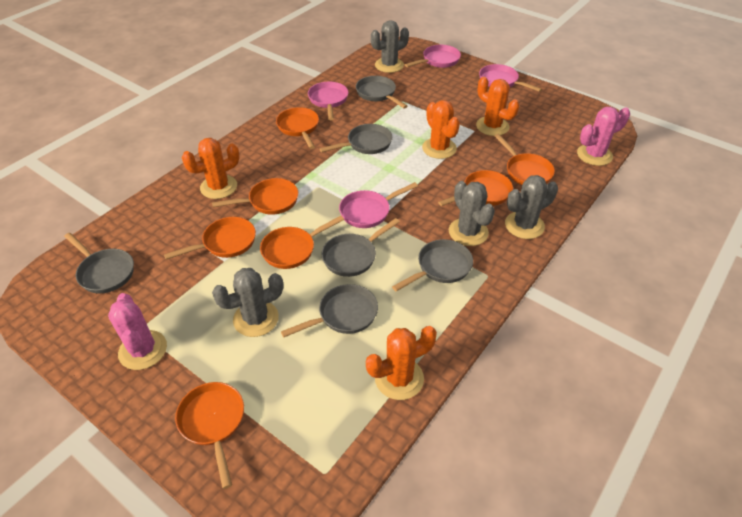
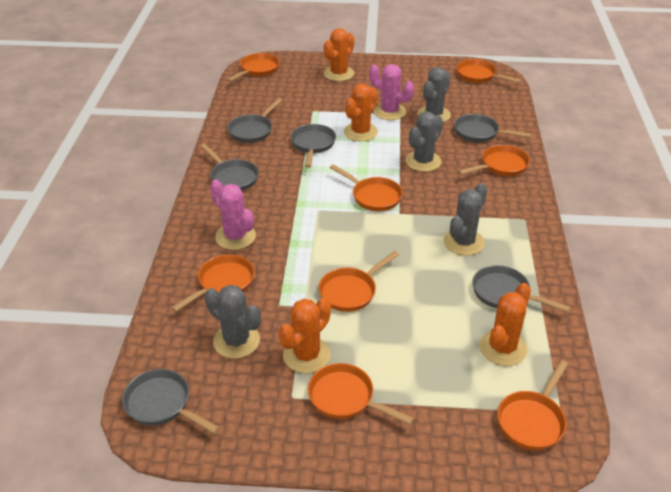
orange pan: 7 -> 8
pink pan: 4 -> 0

